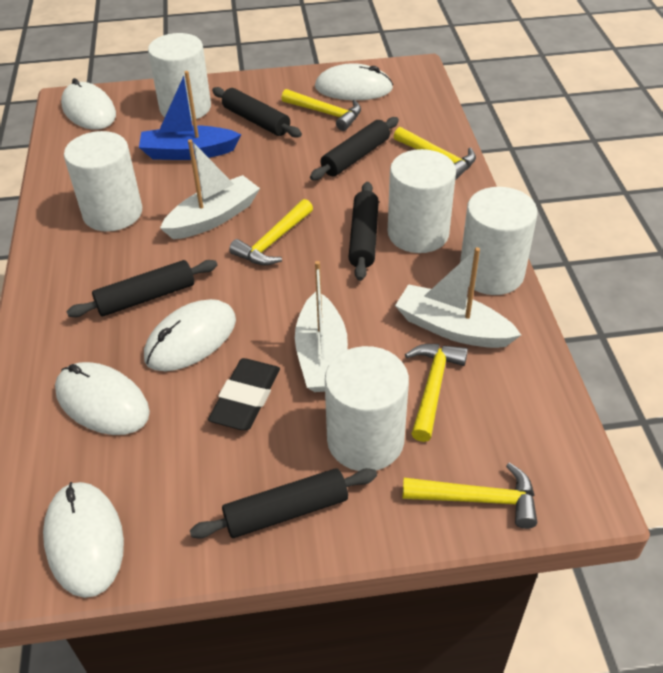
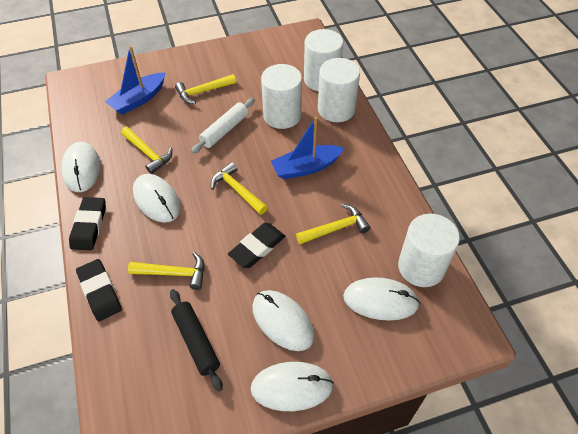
black eraser: 1 -> 3
black rolling pin: 5 -> 1
blue boat: 1 -> 2
white boat: 3 -> 0
white cylinder: 5 -> 4
white rolling pin: 0 -> 1

